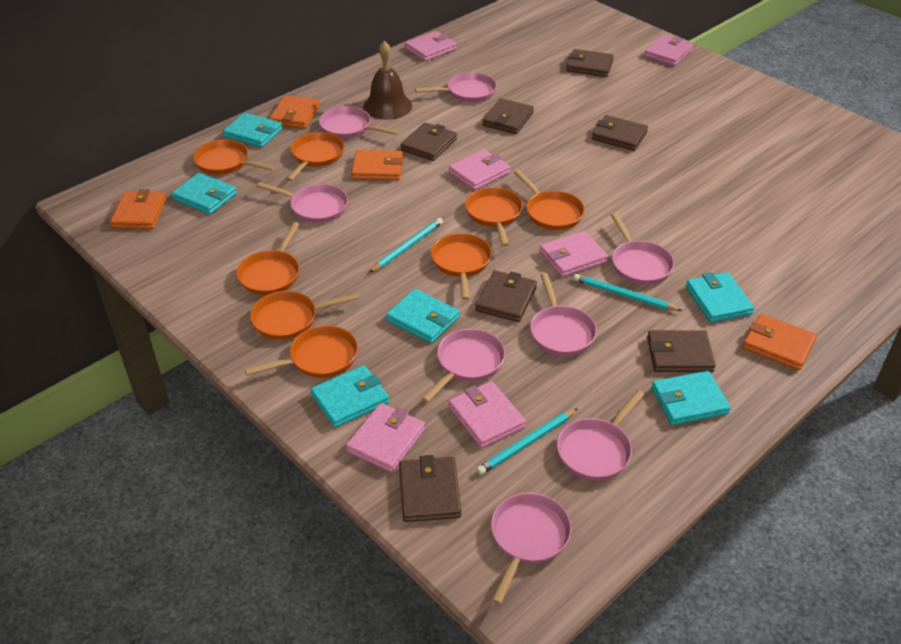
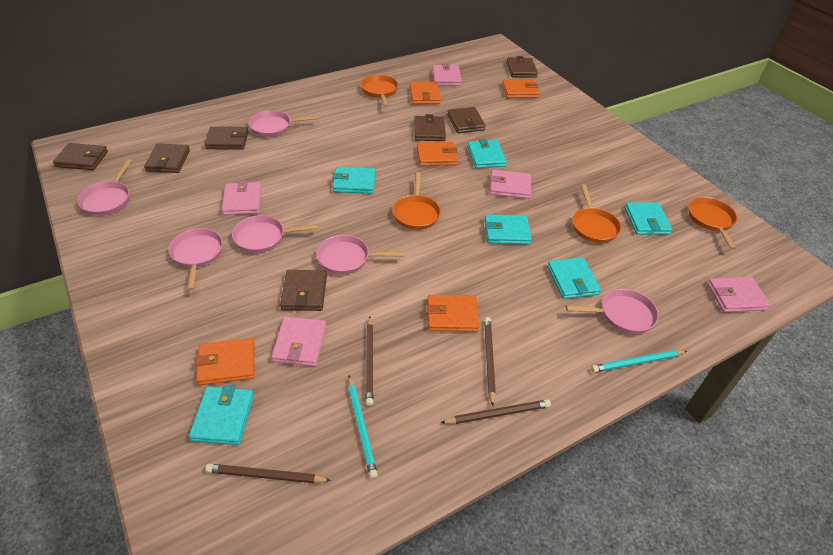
brown bell: 1 -> 0
brown pencil: 0 -> 4
orange pan: 8 -> 4
orange wallet: 4 -> 5
pink pan: 8 -> 6
pink wallet: 6 -> 5
turquoise pencil: 3 -> 2

